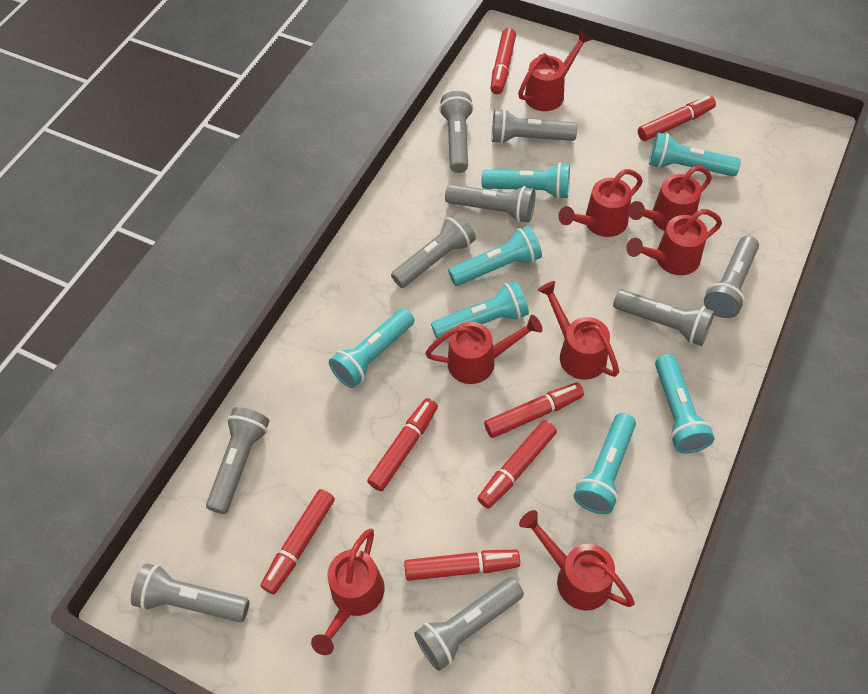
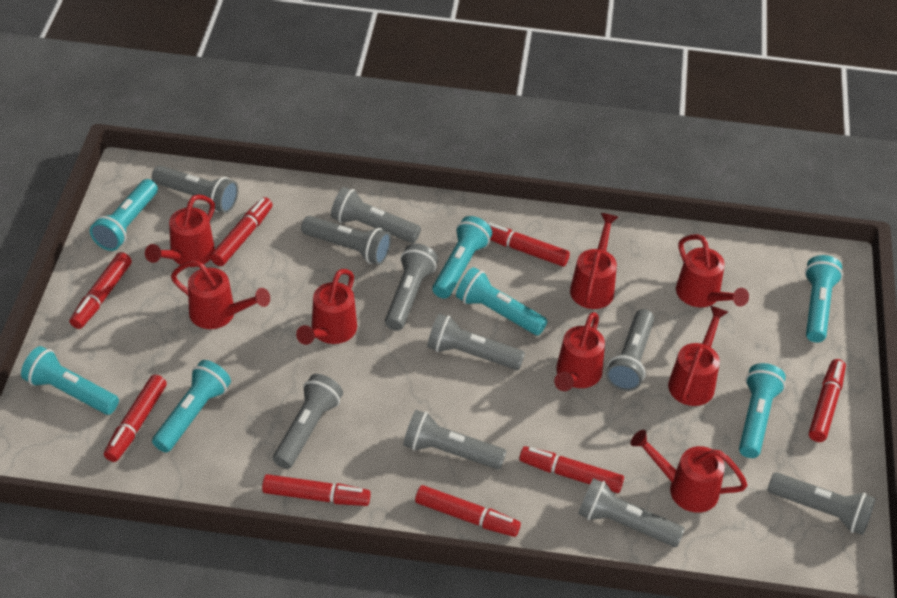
grey flashlight: 9 -> 10
red marker: 7 -> 8

